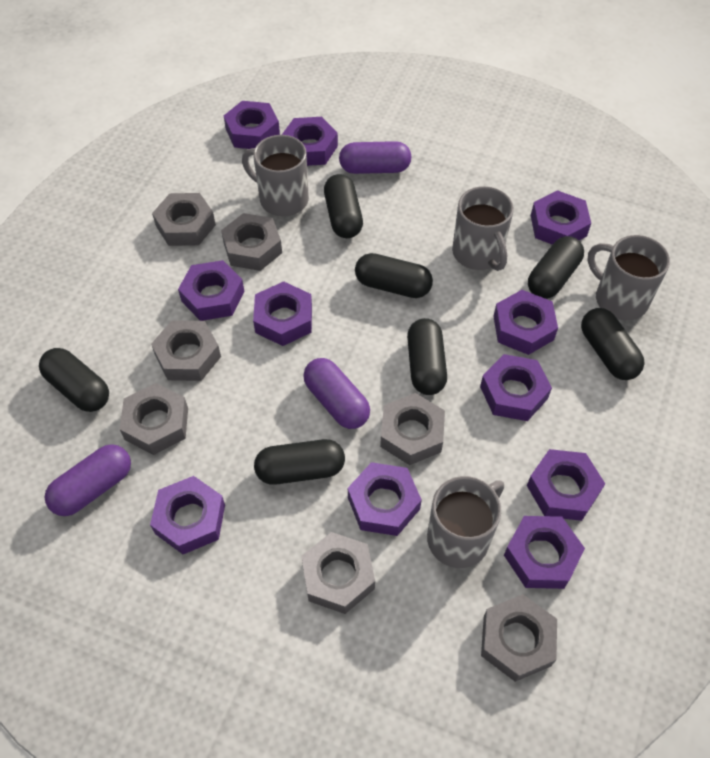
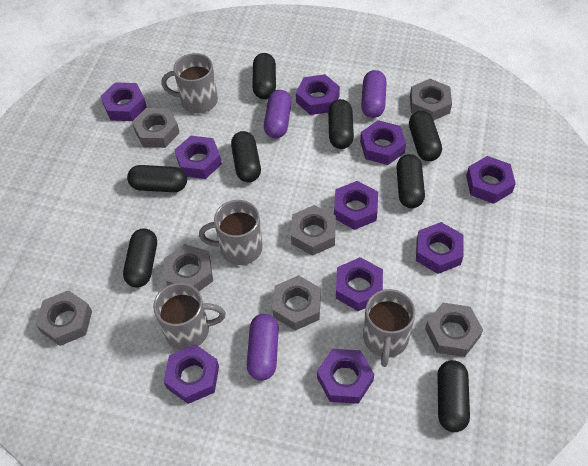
black capsule: 7 -> 8
purple nut: 11 -> 10

